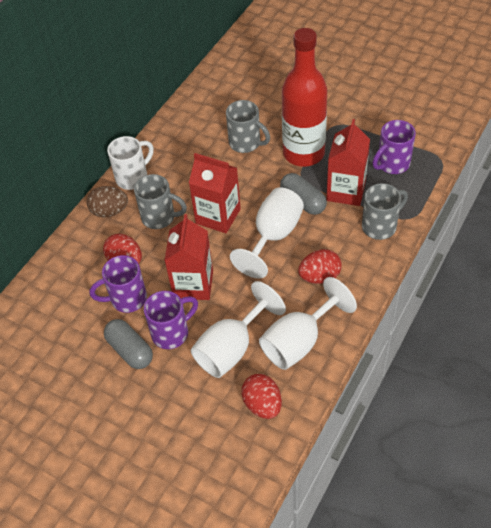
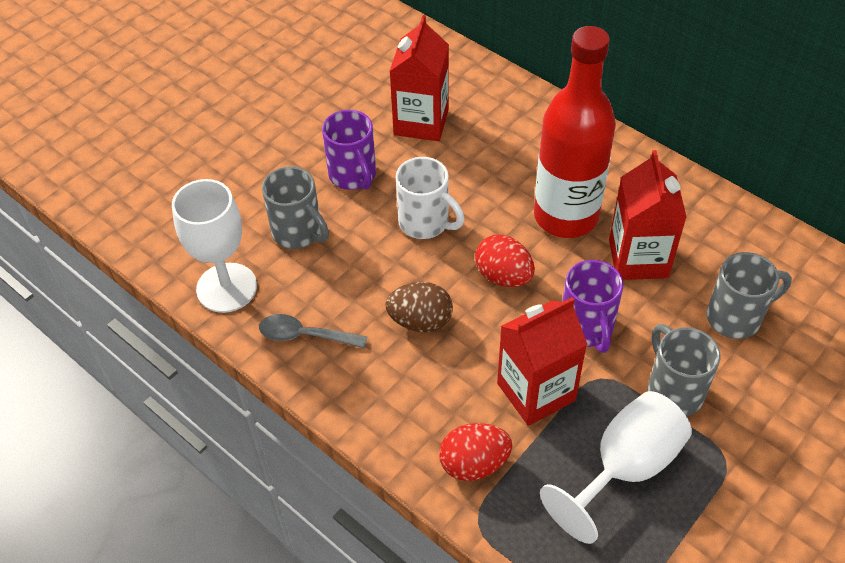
grey capsule: 2 -> 0
grey spoon: 0 -> 1
purple mug: 3 -> 2
red egg: 3 -> 2
white goblet: 3 -> 2

